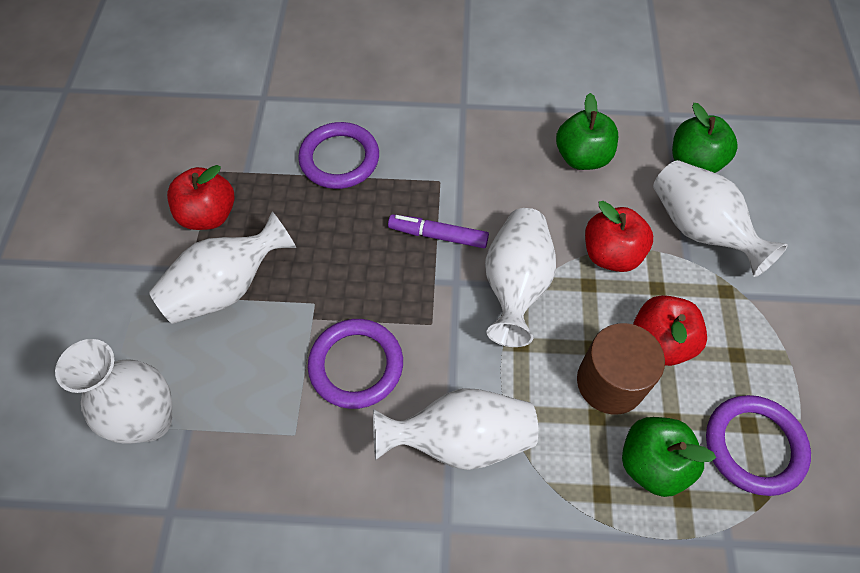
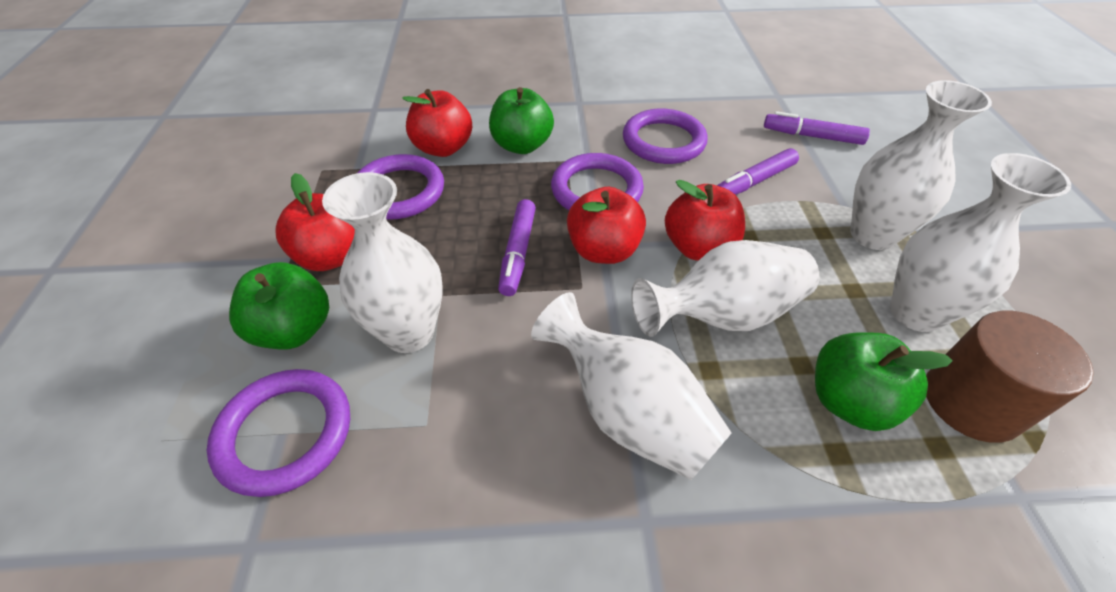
purple marker: 1 -> 3
purple ring: 3 -> 4
red apple: 3 -> 4

